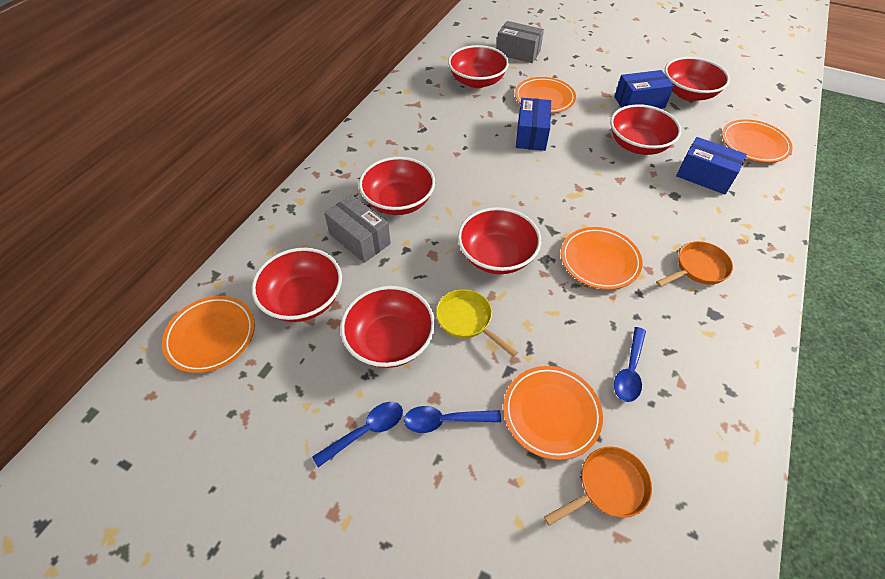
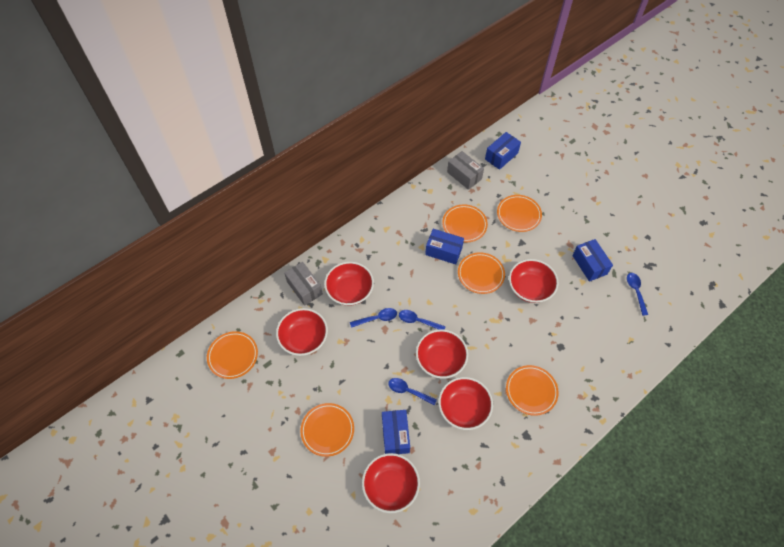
blue box: 3 -> 4
blue spoon: 3 -> 4
orange pan: 2 -> 0
orange plate: 5 -> 6
red bowl: 7 -> 6
yellow pan: 1 -> 0

